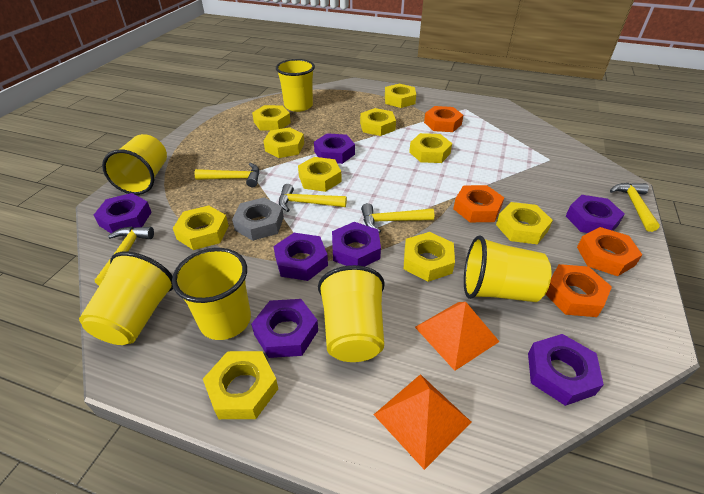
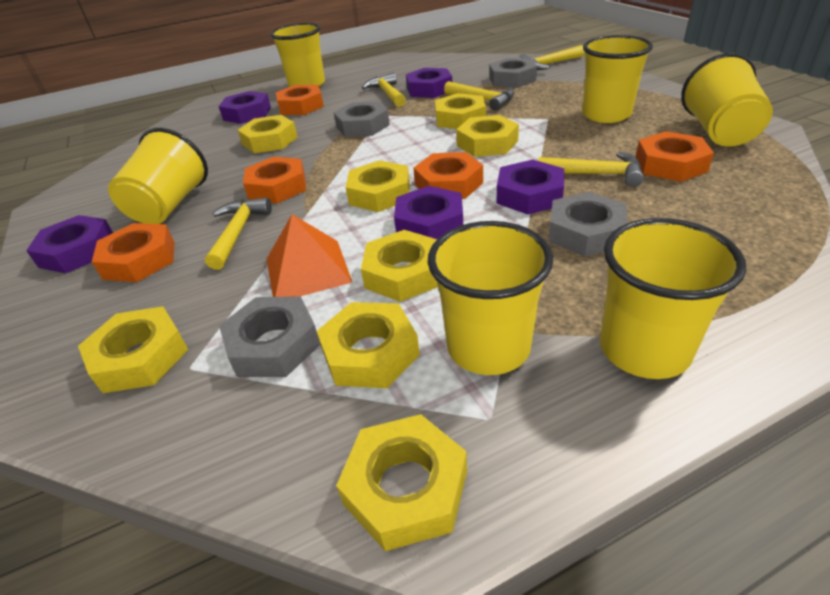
grey nut: 1 -> 4
orange nut: 4 -> 5
orange pyramid: 2 -> 1
purple nut: 7 -> 5
yellow nut: 10 -> 8

